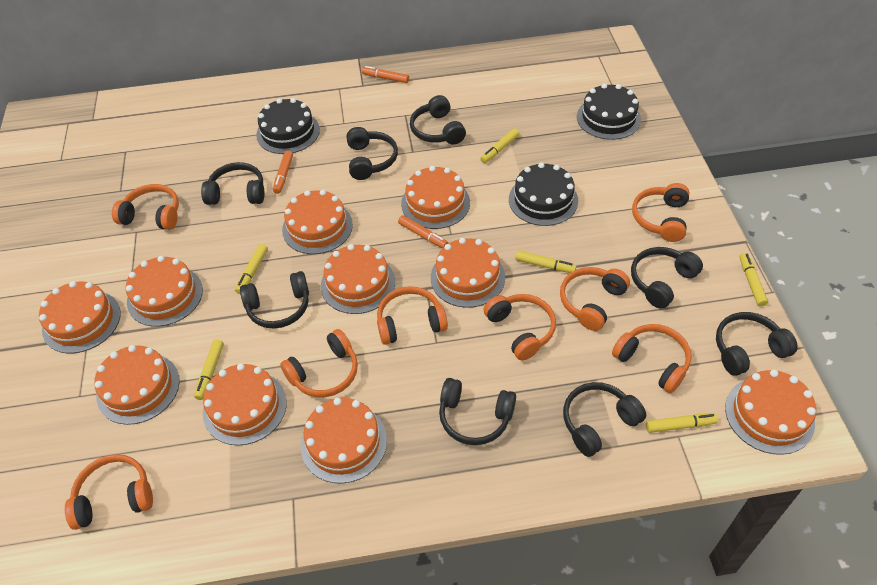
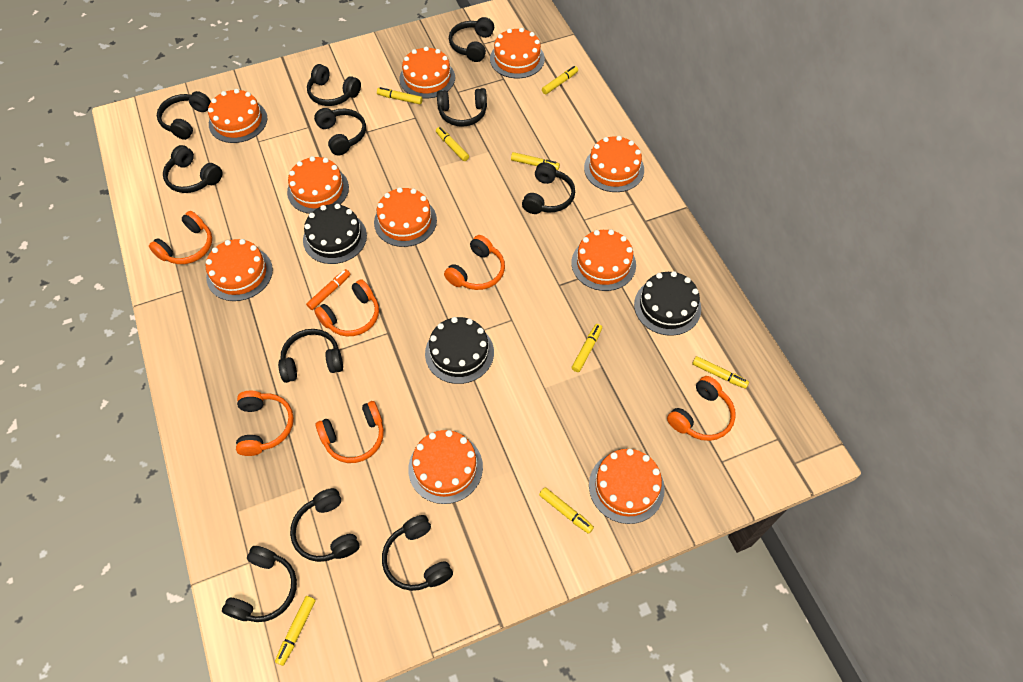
black headphones: 8 -> 11
orange headphones: 8 -> 6
orange marker: 3 -> 1
yellow marker: 6 -> 8

